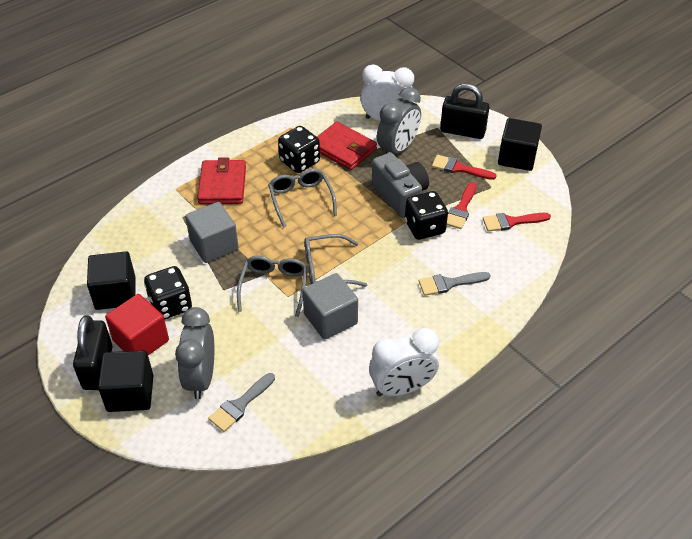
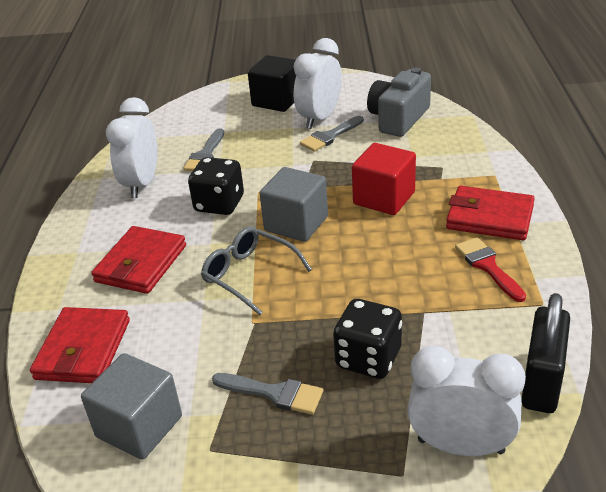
black cube: 3 -> 1
black dice: 3 -> 2
black padlock: 2 -> 1
grey brush: 2 -> 3
grey clock: 2 -> 0
grey glasses: 3 -> 1
red brush: 3 -> 1
red wallet: 2 -> 3
white clock: 2 -> 3

